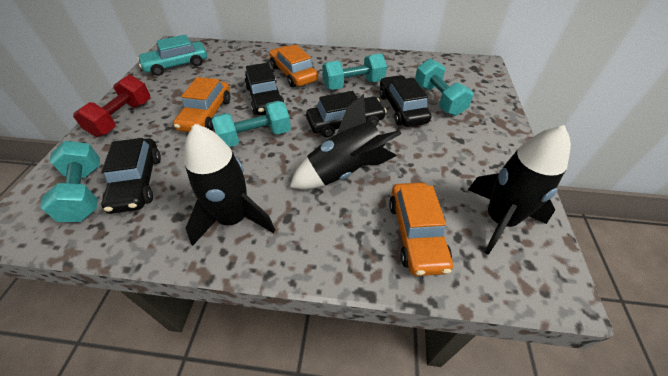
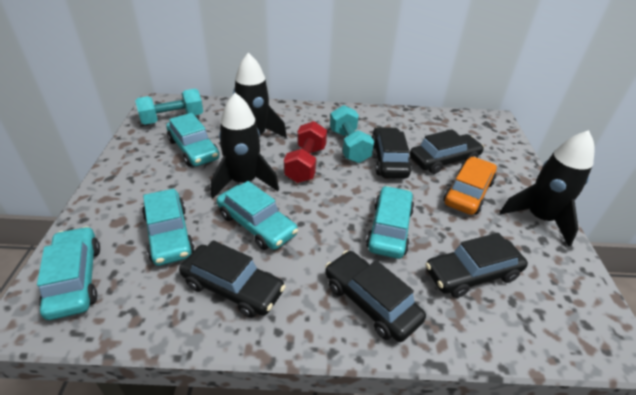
black car: 4 -> 5
orange car: 3 -> 1
turquoise car: 1 -> 5
turquoise dumbbell: 4 -> 2

